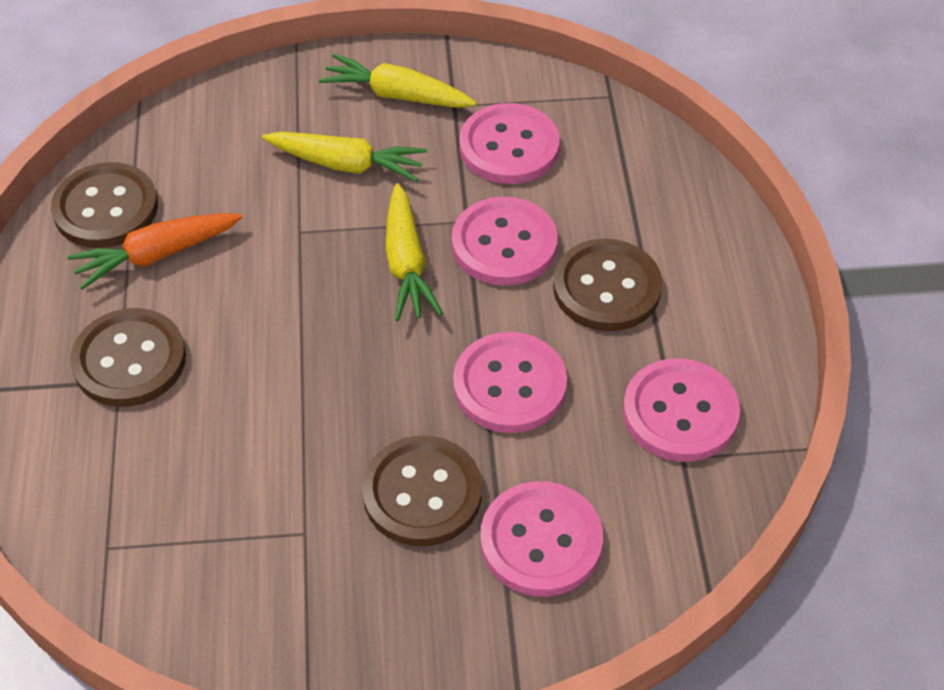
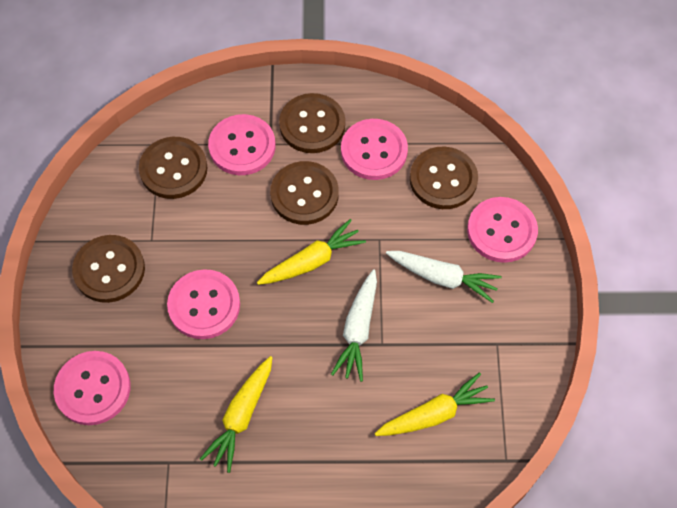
brown button: 4 -> 5
orange carrot: 1 -> 0
white carrot: 0 -> 2

